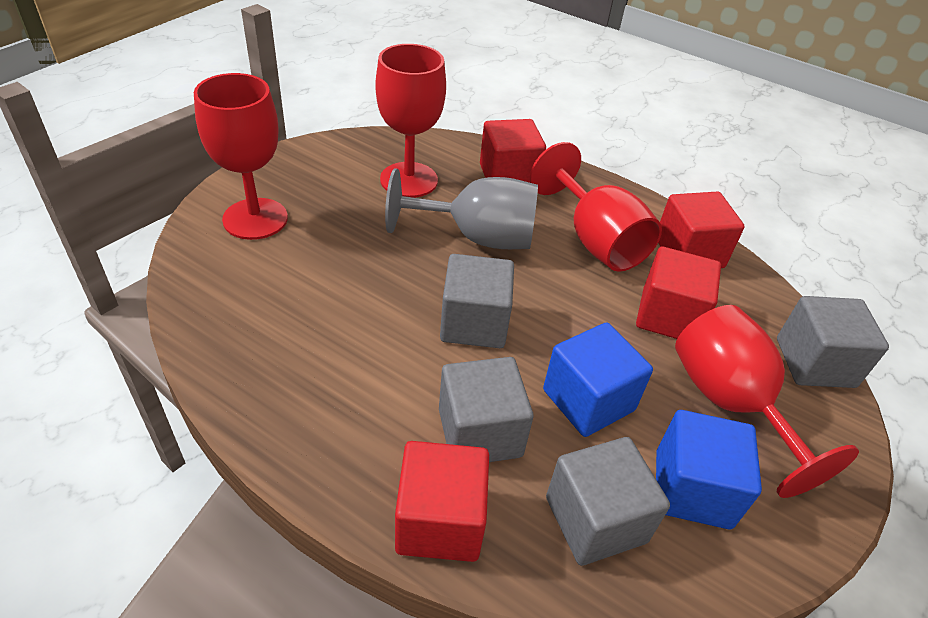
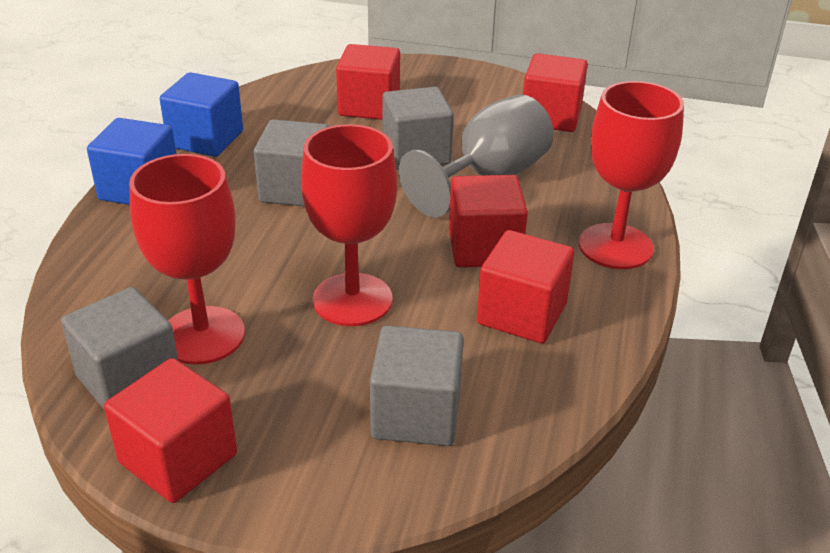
red cube: 4 -> 5
red goblet: 4 -> 3

